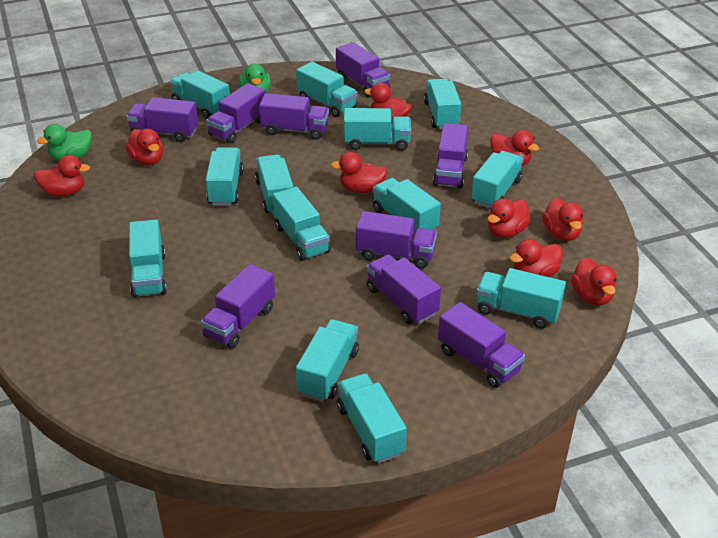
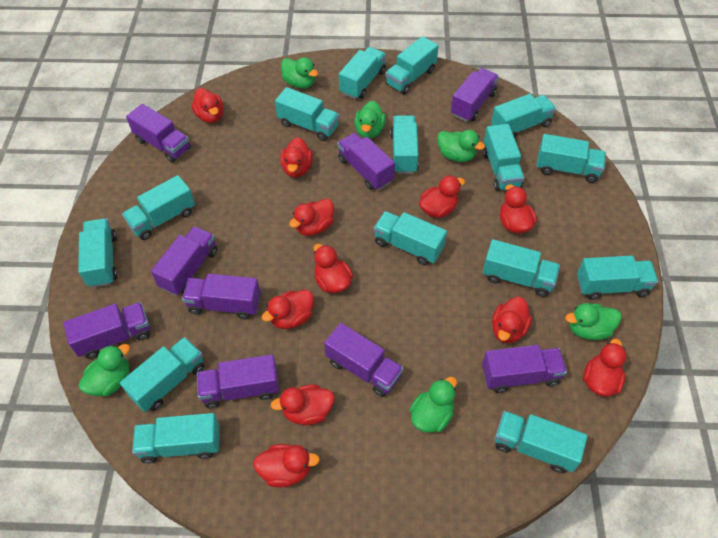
green duck: 2 -> 6
red duck: 9 -> 11
turquoise truck: 13 -> 15

